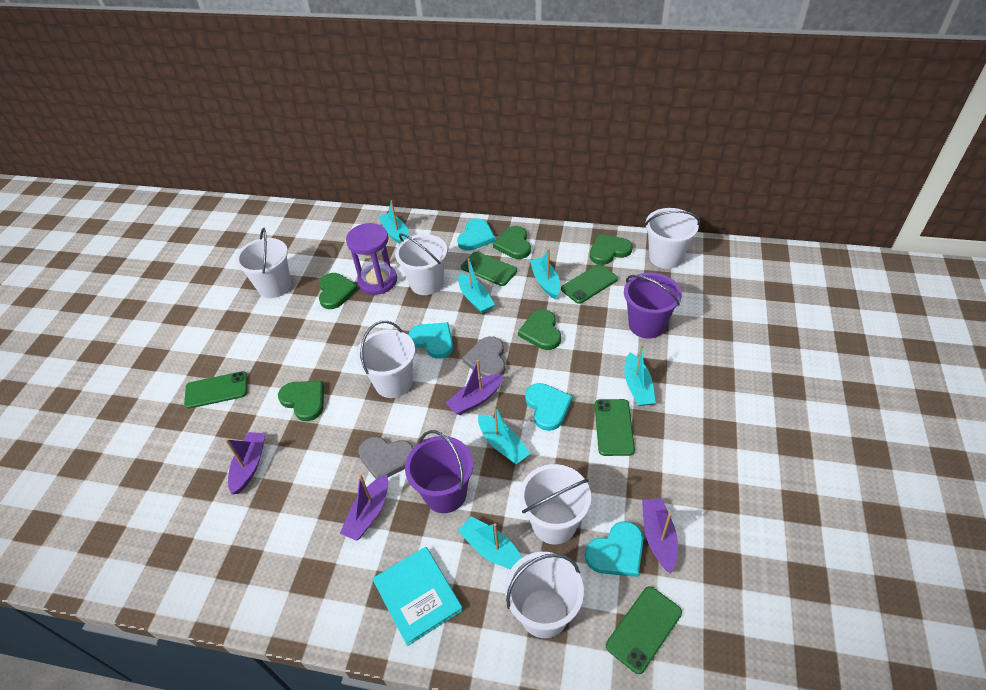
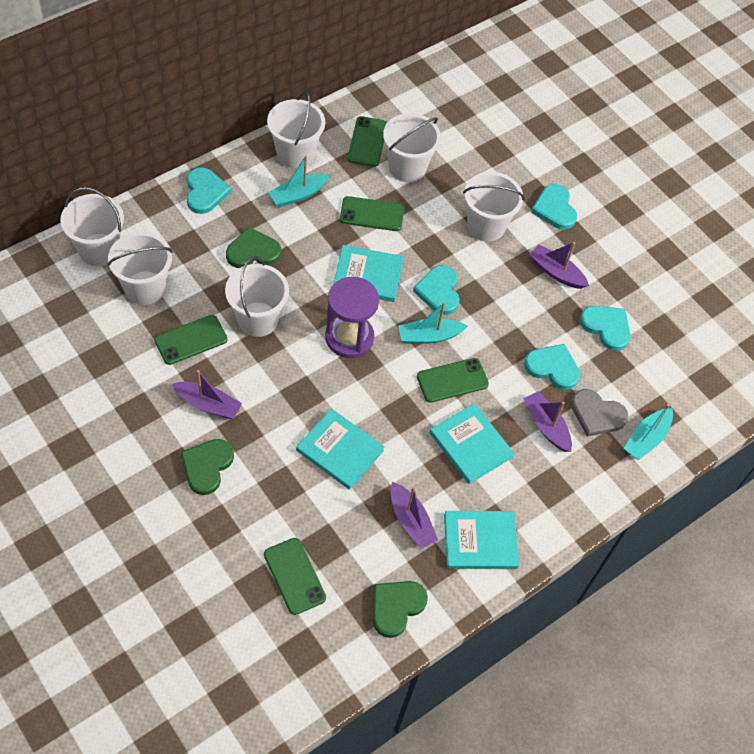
green heart: 5 -> 3
grey heart: 2 -> 1
purple bucket: 2 -> 0
turquoise boat: 6 -> 3
turquoise book: 1 -> 4
turquoise heart: 4 -> 5

